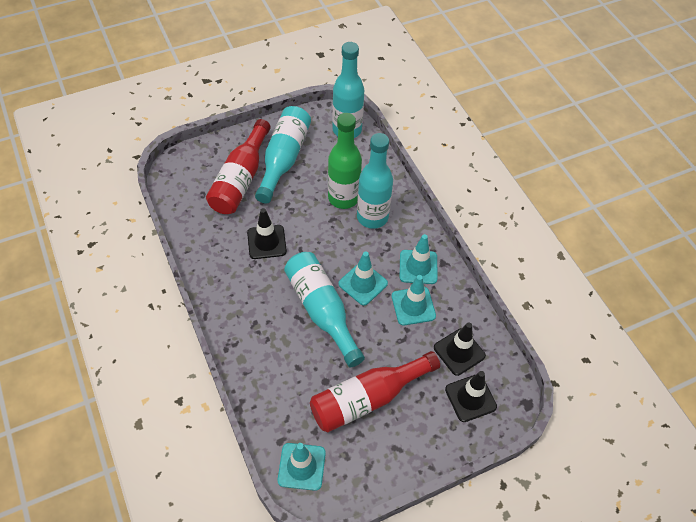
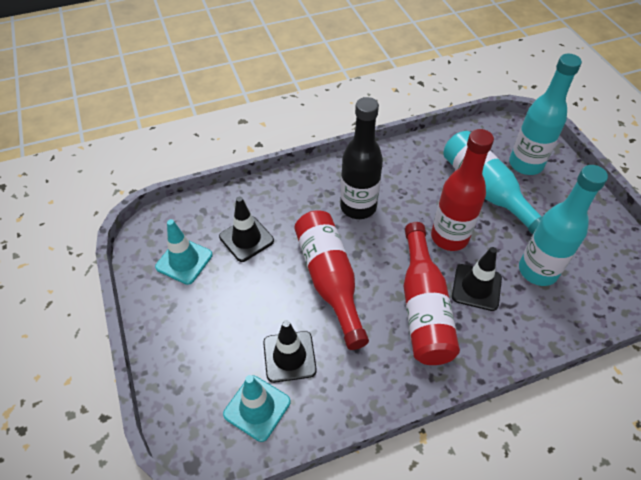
black bottle: 0 -> 1
green bottle: 1 -> 0
red bottle: 2 -> 3
turquoise bottle: 4 -> 3
turquoise traffic cone: 4 -> 2

